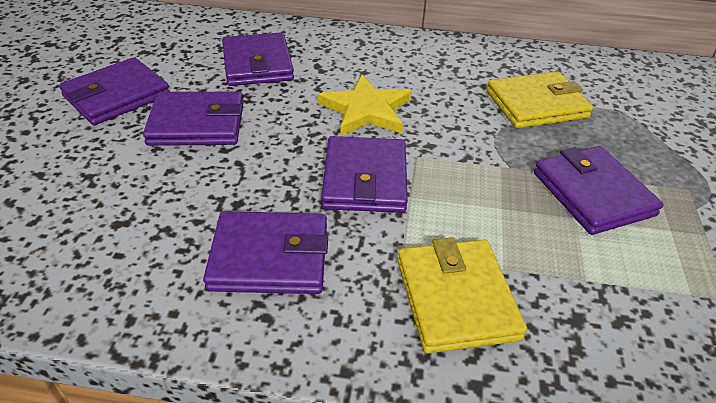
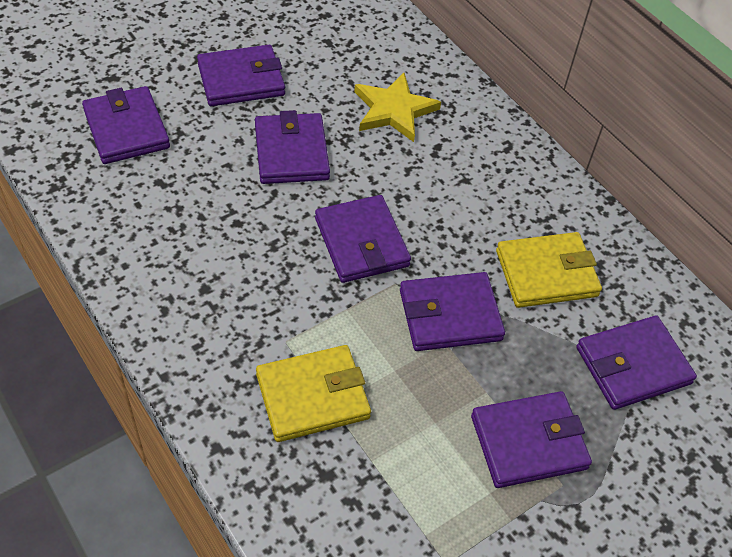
purple wallet: 6 -> 7

